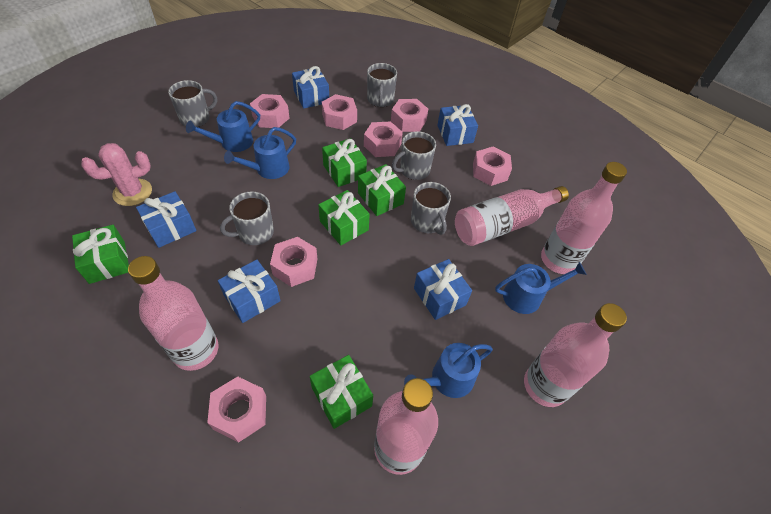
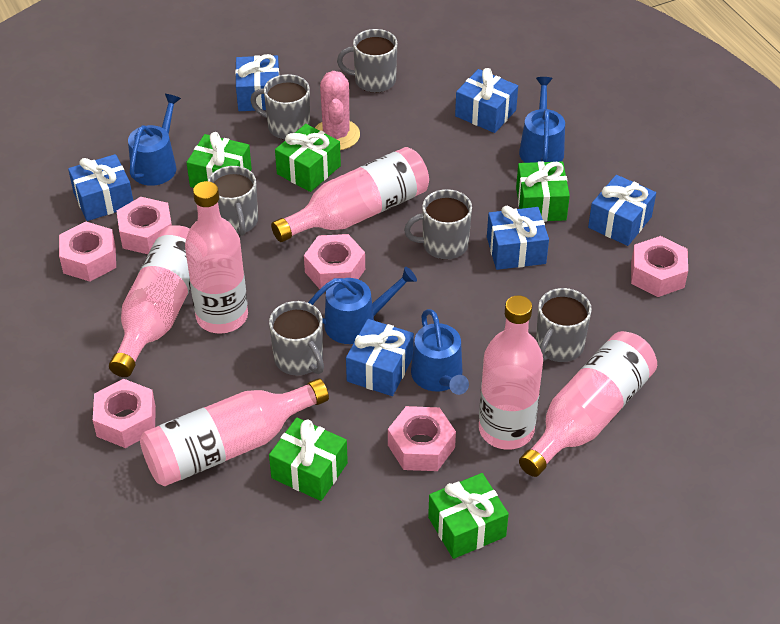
blue gift: 5 -> 6
grey mug: 5 -> 6
pink bottle: 5 -> 6
pink nut: 7 -> 6

